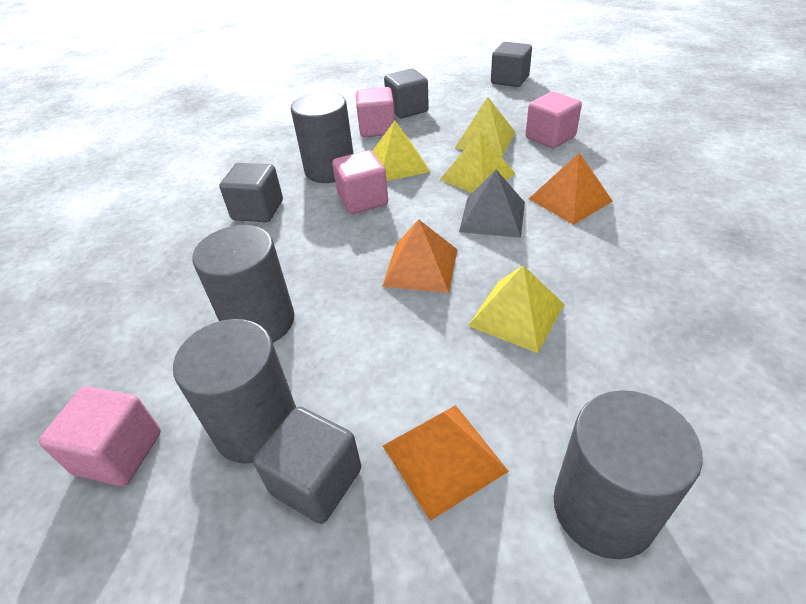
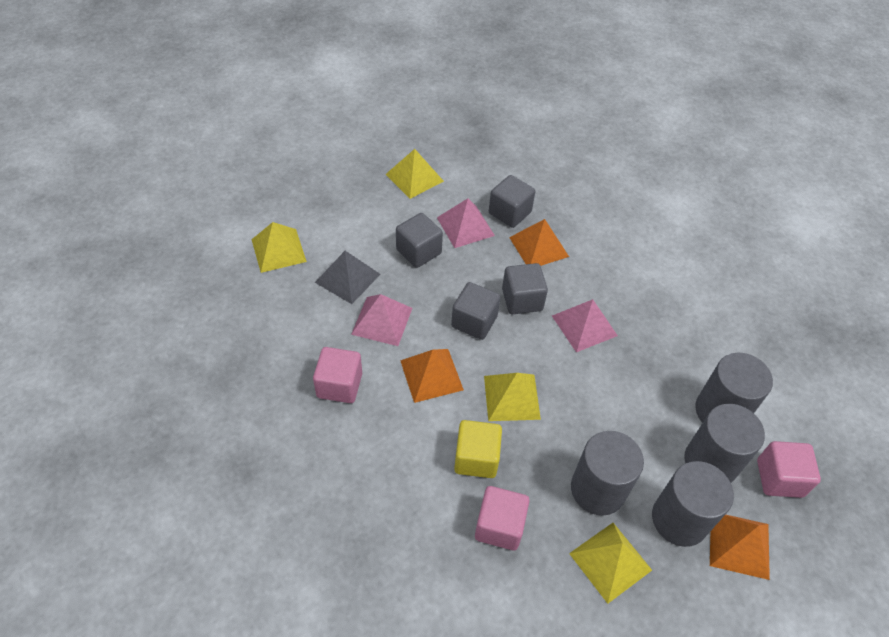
pink cube: 4 -> 3
pink pyramid: 0 -> 3
yellow cube: 0 -> 1

